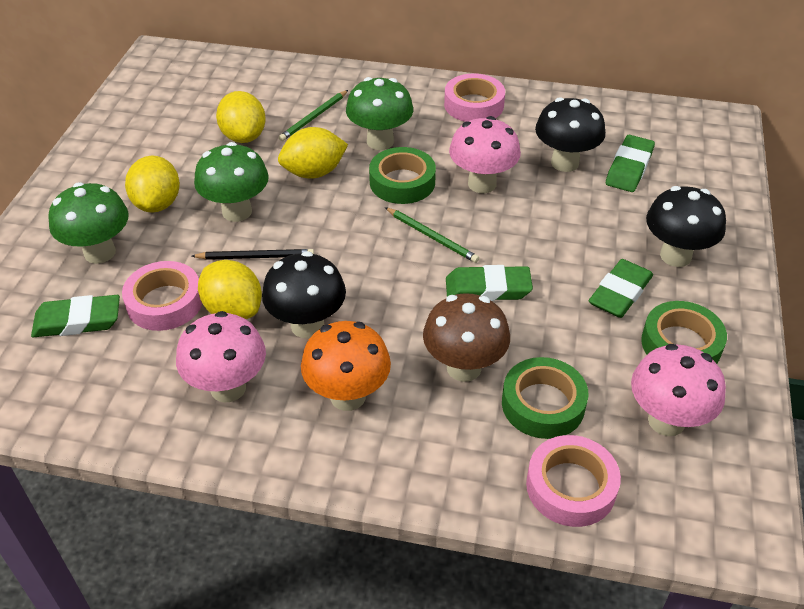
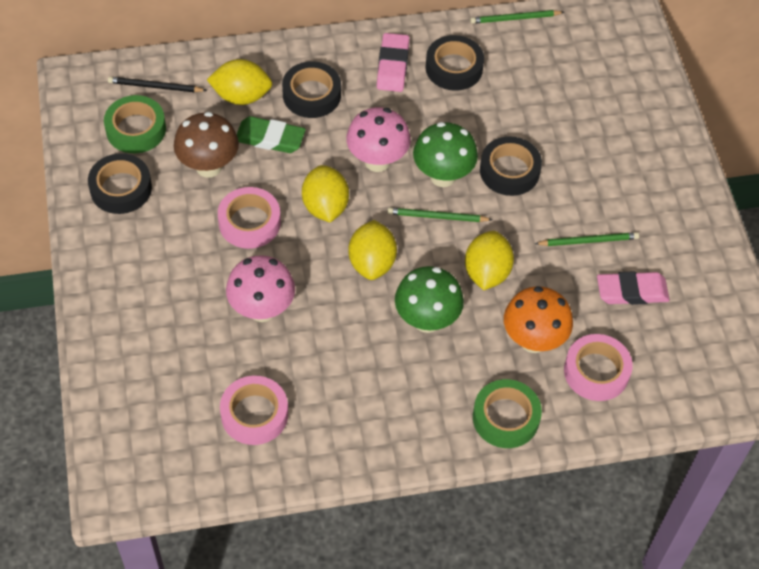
black mushroom: 3 -> 0
black tape: 0 -> 4
green eraser: 4 -> 1
green mushroom: 3 -> 2
green pencil: 2 -> 3
green tape: 3 -> 2
pink eraser: 0 -> 2
pink mushroom: 3 -> 2

